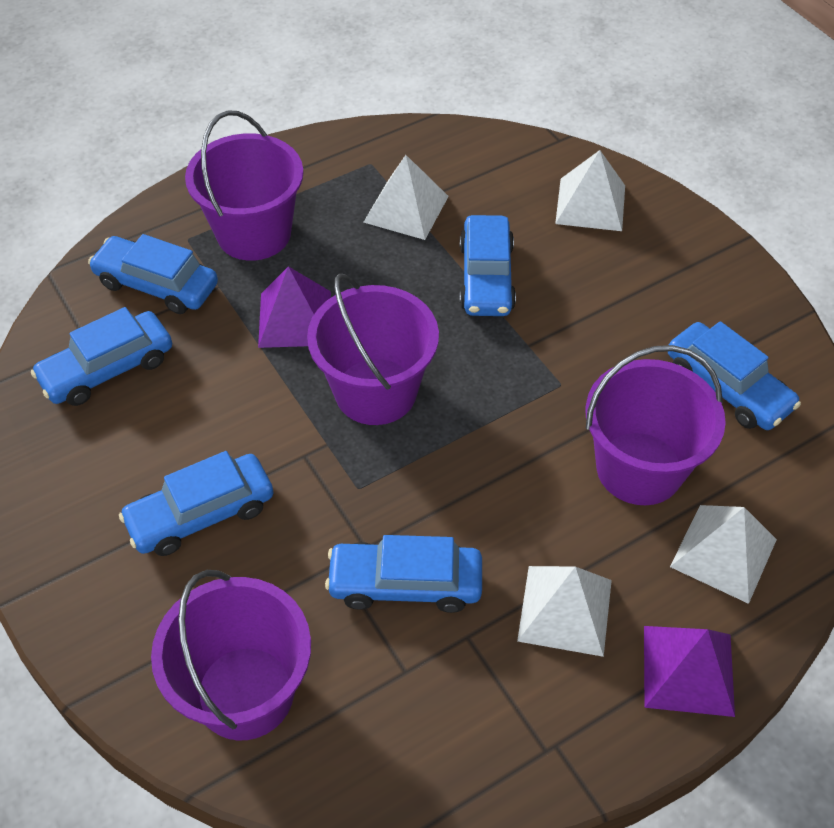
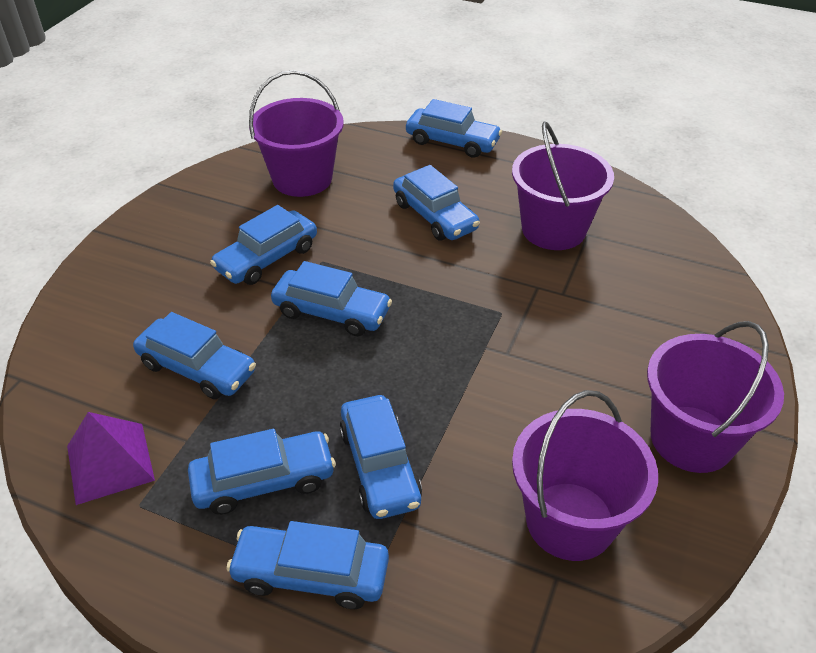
blue car: 6 -> 8
purple pyramid: 2 -> 1
white pyramid: 4 -> 0

